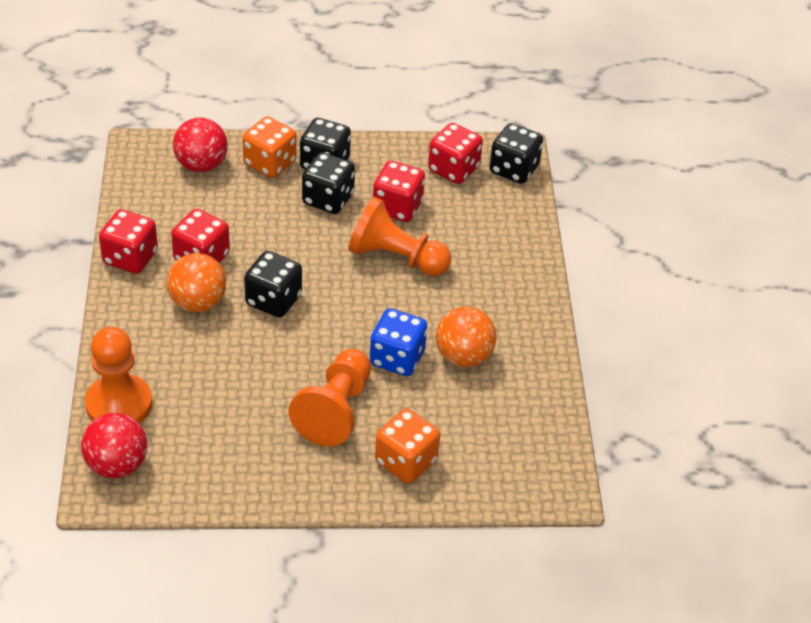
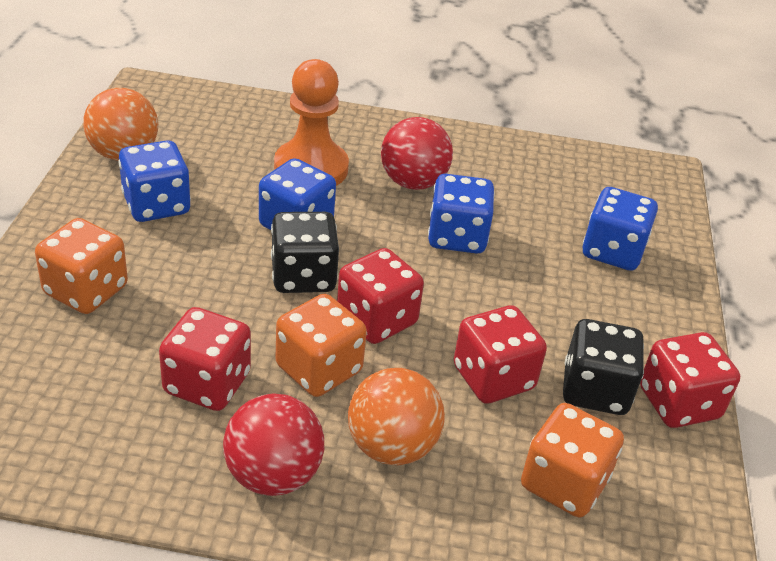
black dice: 4 -> 2
blue dice: 1 -> 4
orange dice: 2 -> 3
orange pawn: 3 -> 1

